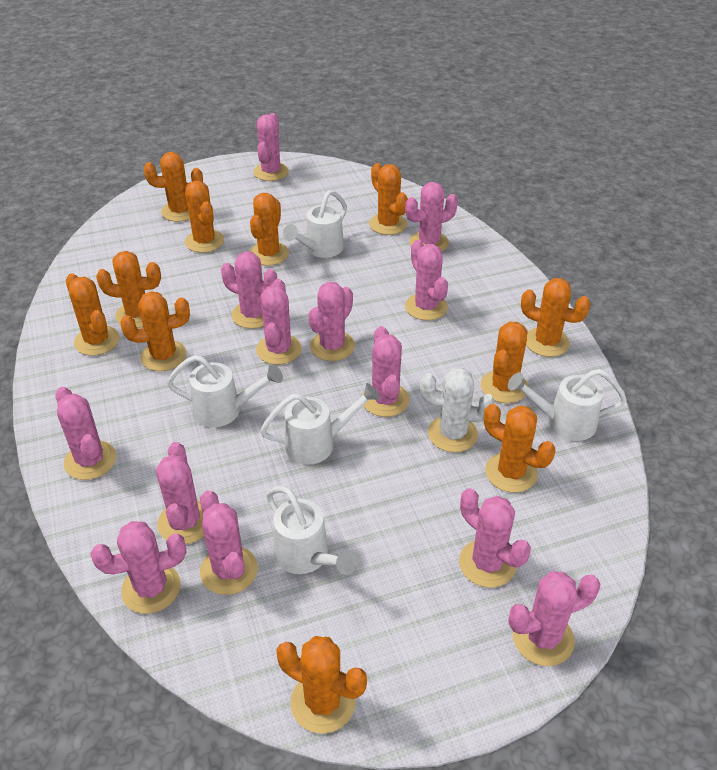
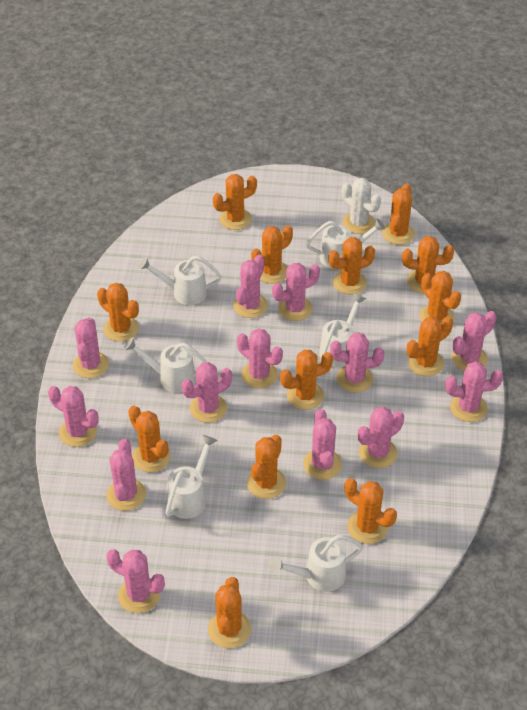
orange cactus: 11 -> 13
white watering can: 5 -> 6

